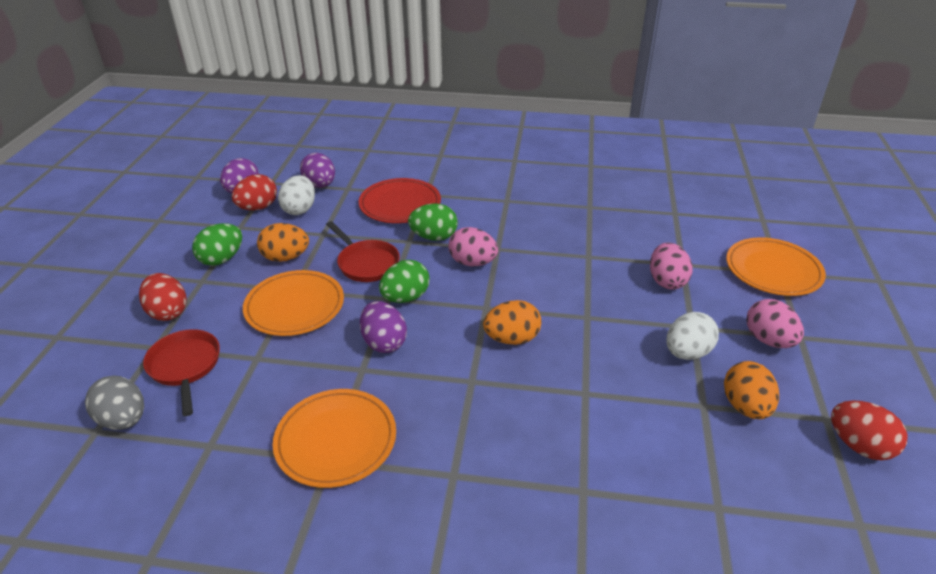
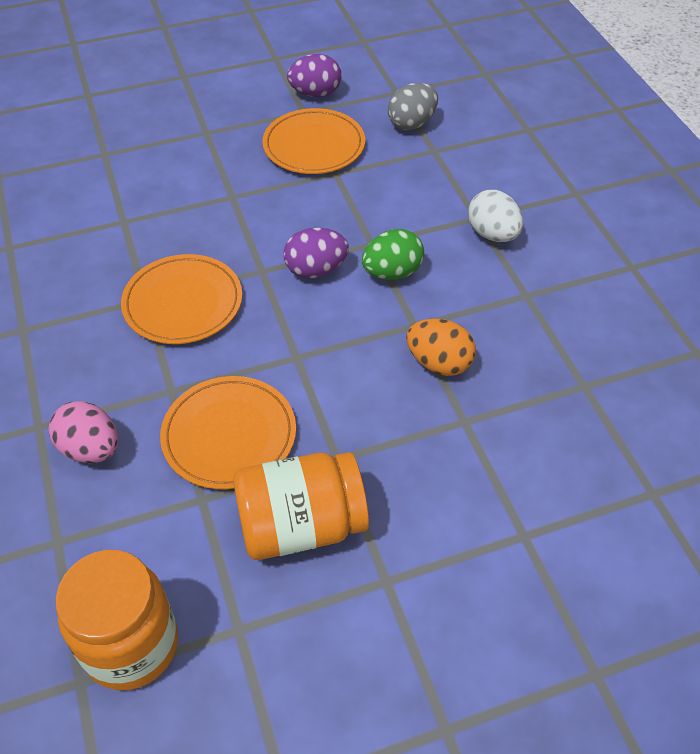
green egg: 3 -> 1
orange egg: 3 -> 1
orange jar: 0 -> 2
pink egg: 3 -> 1
purple egg: 3 -> 2
red egg: 3 -> 0
red pan: 2 -> 0
red plate: 1 -> 0
white egg: 2 -> 1

